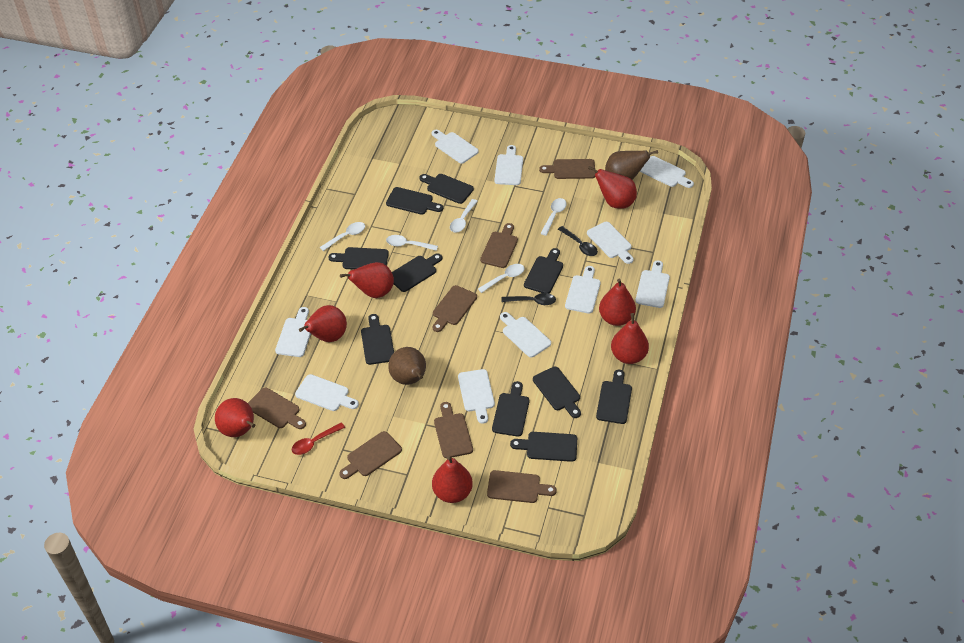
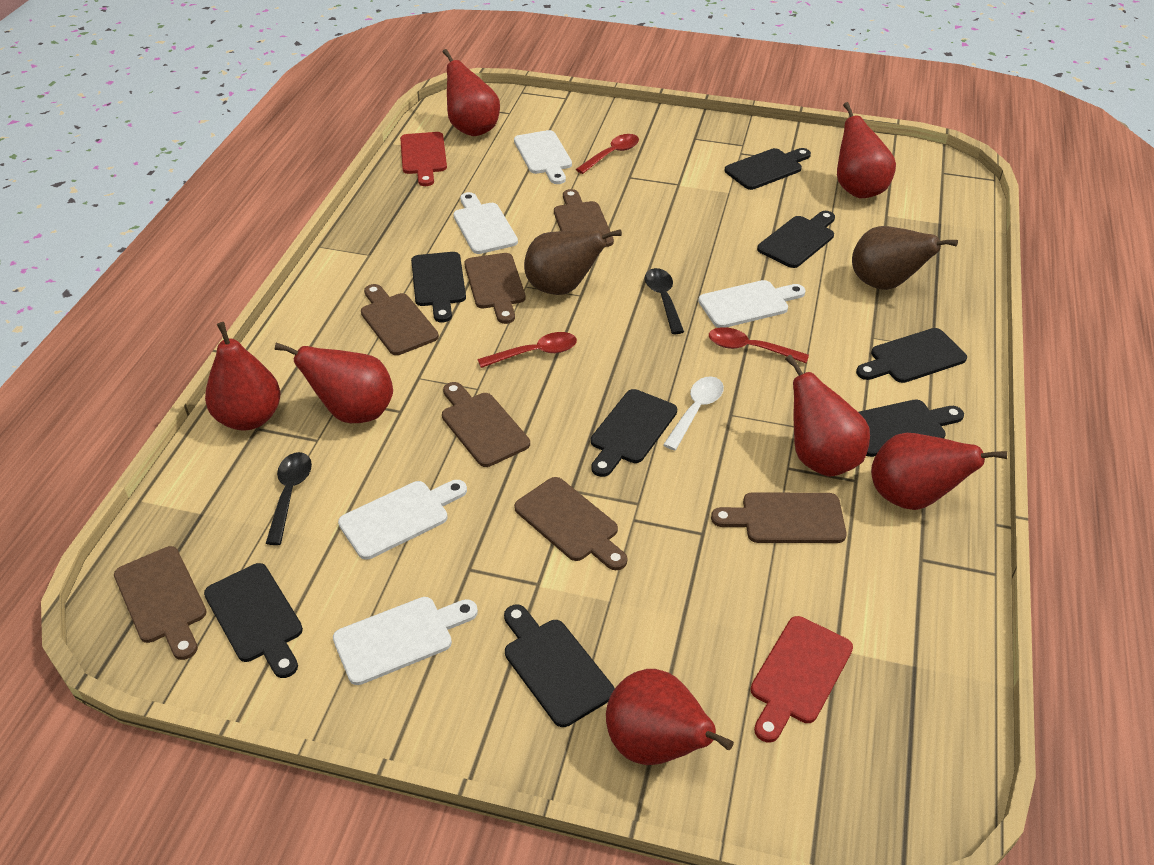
black cutting board: 10 -> 8
red cutting board: 0 -> 2
red spoon: 1 -> 3
white cutting board: 10 -> 5
white spoon: 5 -> 1

